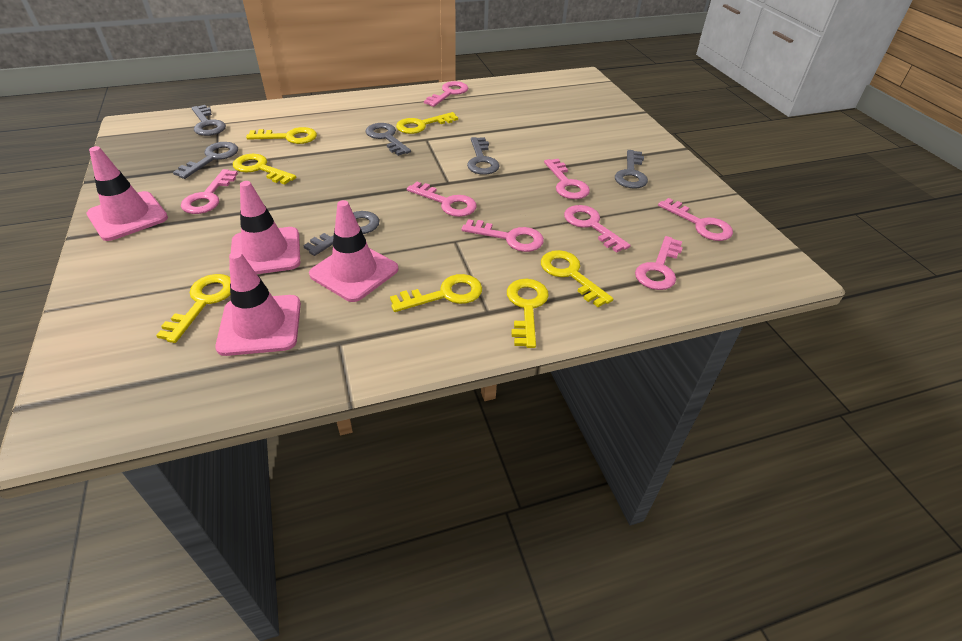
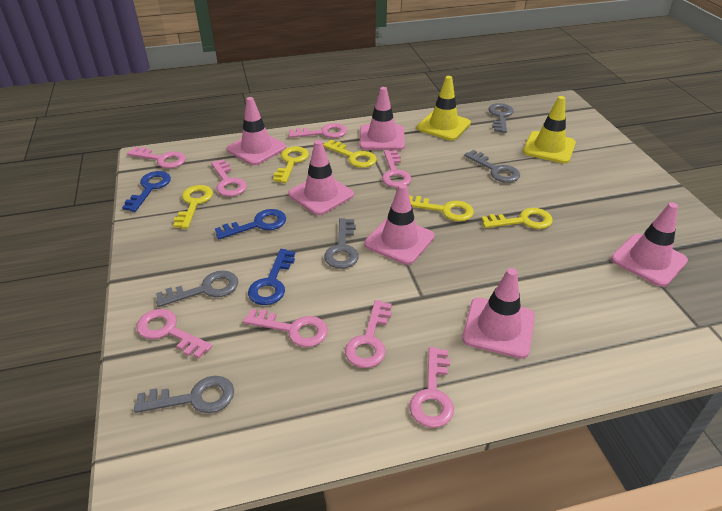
blue key: 0 -> 3
grey key: 6 -> 5
pink traffic cone: 4 -> 6
yellow key: 7 -> 5
yellow traffic cone: 0 -> 2

